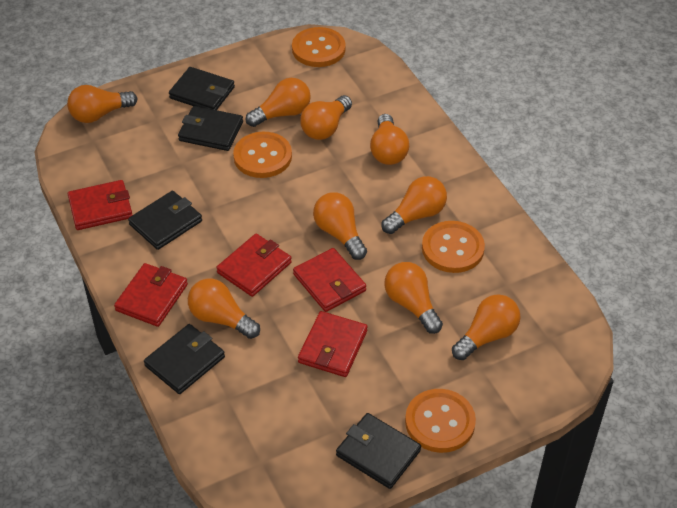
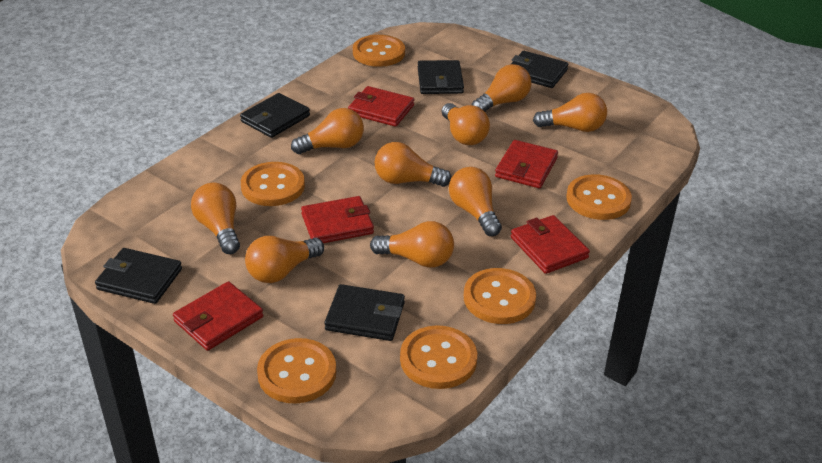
orange button: 4 -> 6

